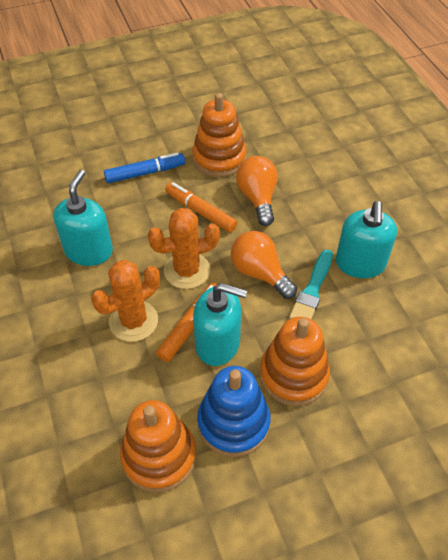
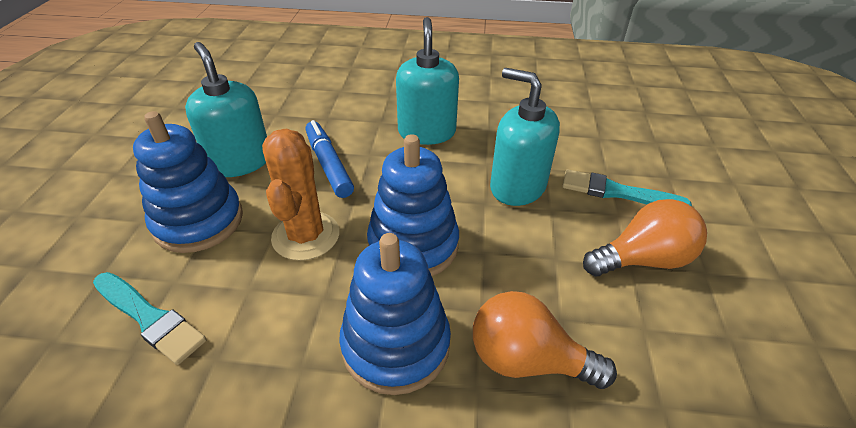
blue stacking toy: 1 -> 3
orange cactus: 2 -> 1
orange marker: 2 -> 0
orange stacking toy: 3 -> 0
turquoise brush: 1 -> 2

